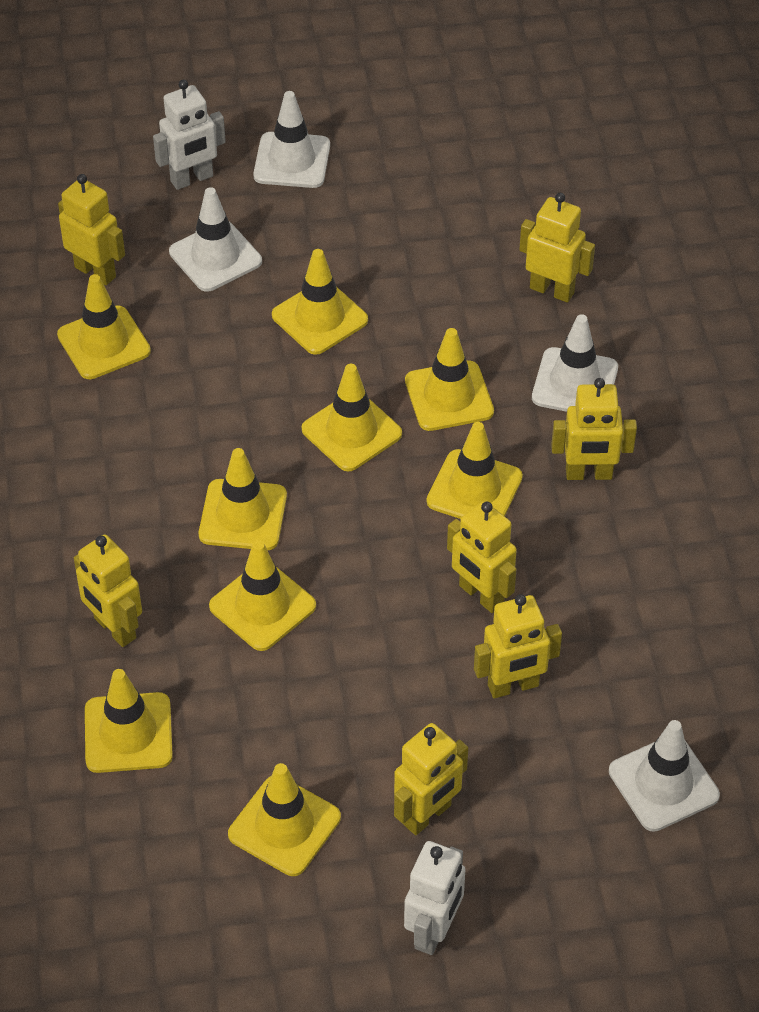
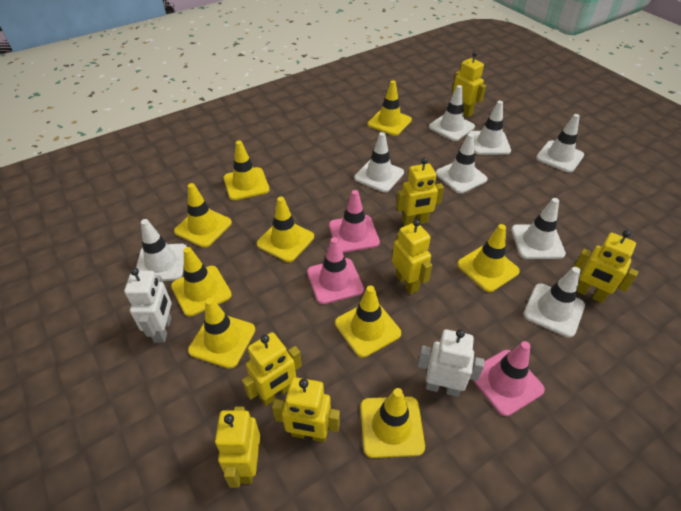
pink traffic cone: 0 -> 3
white traffic cone: 4 -> 8

